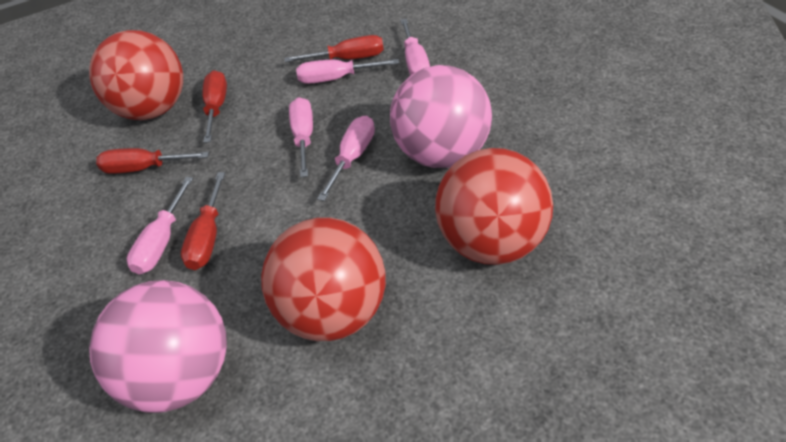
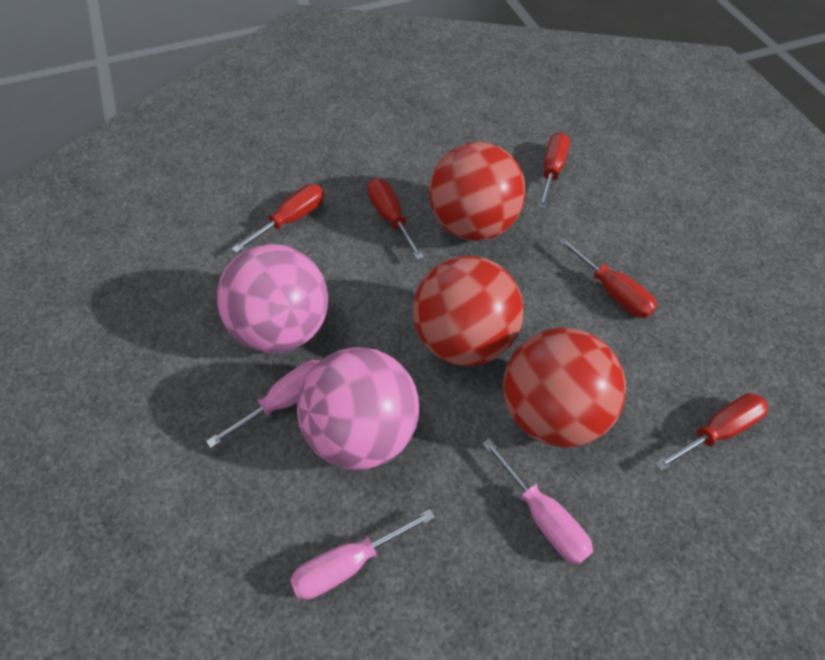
pink screwdriver: 5 -> 3
red screwdriver: 4 -> 5

